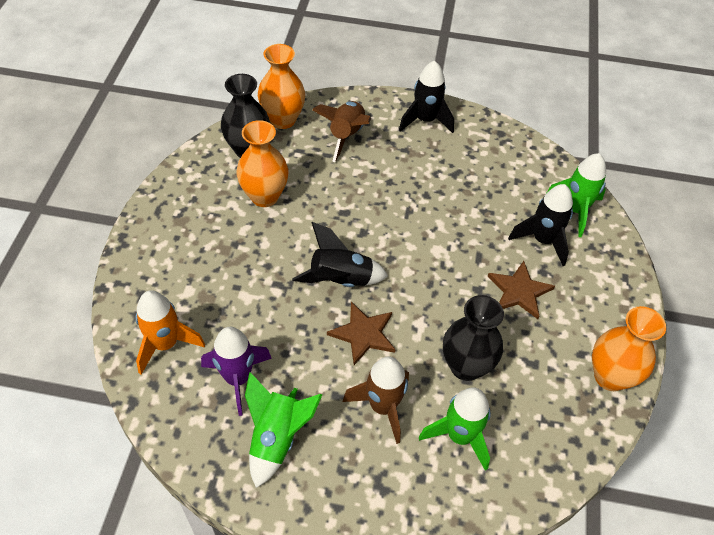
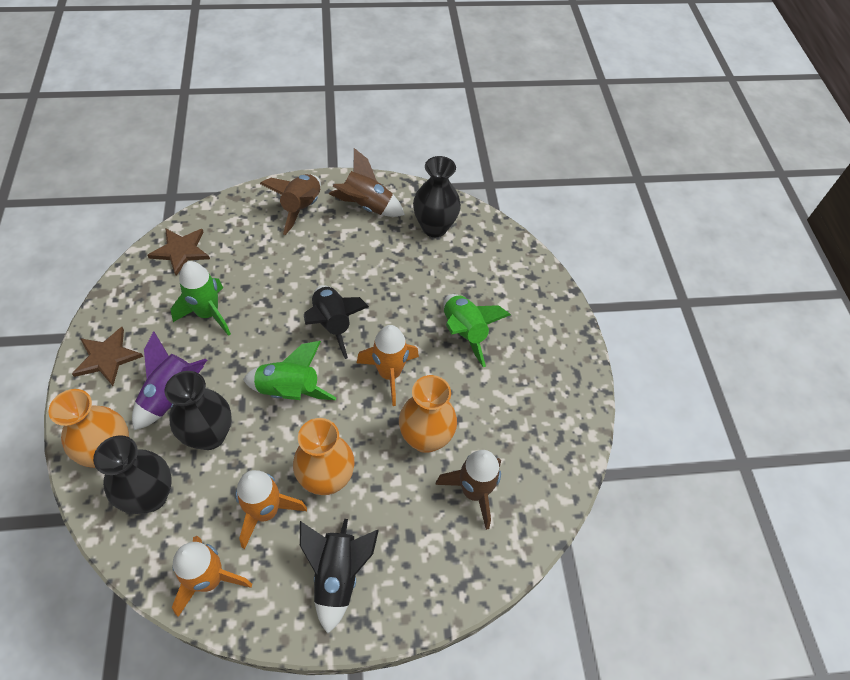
black rocket: 3 -> 2
black vase: 2 -> 3
brown rocket: 2 -> 3
orange rocket: 1 -> 3

